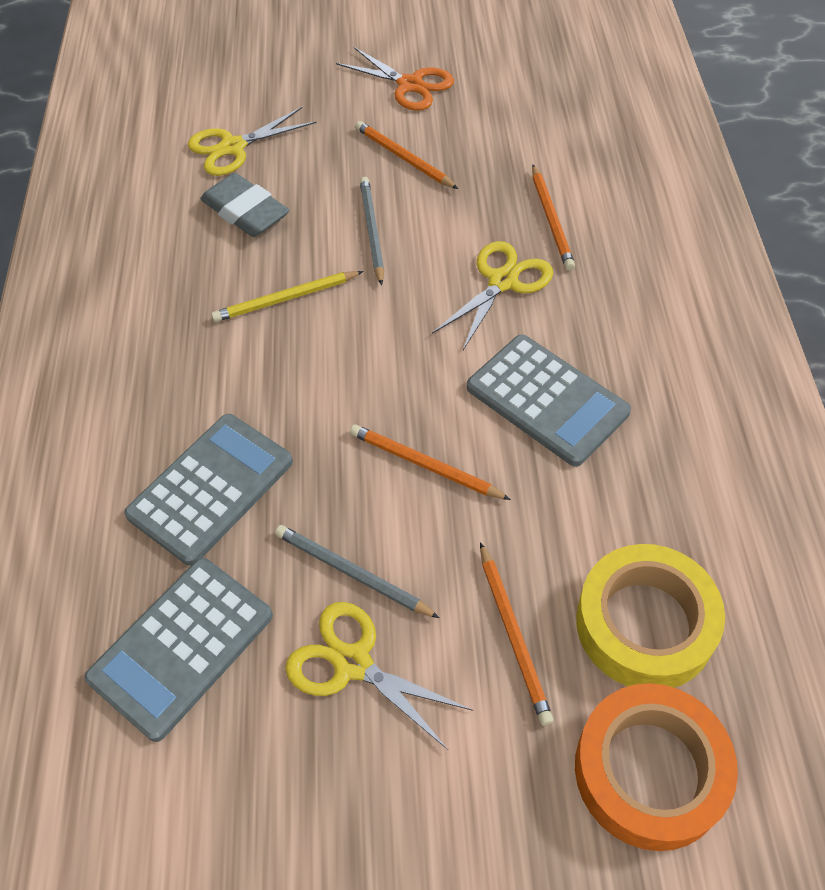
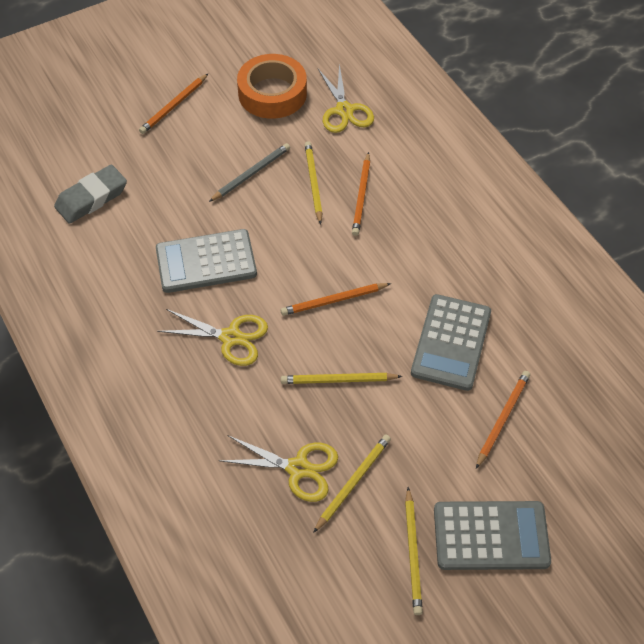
grey pencil: 2 -> 1
orange scissors: 1 -> 0
yellow pencil: 1 -> 4
yellow tape: 1 -> 0

